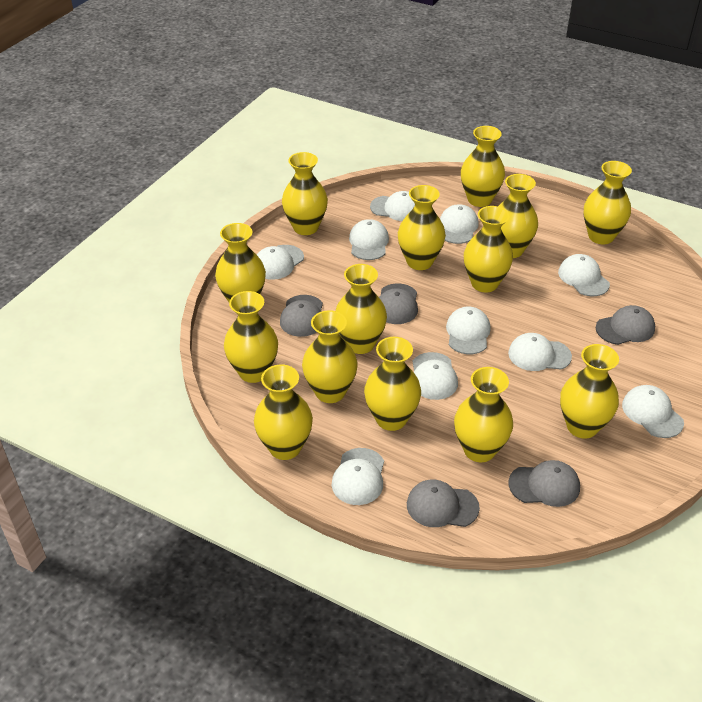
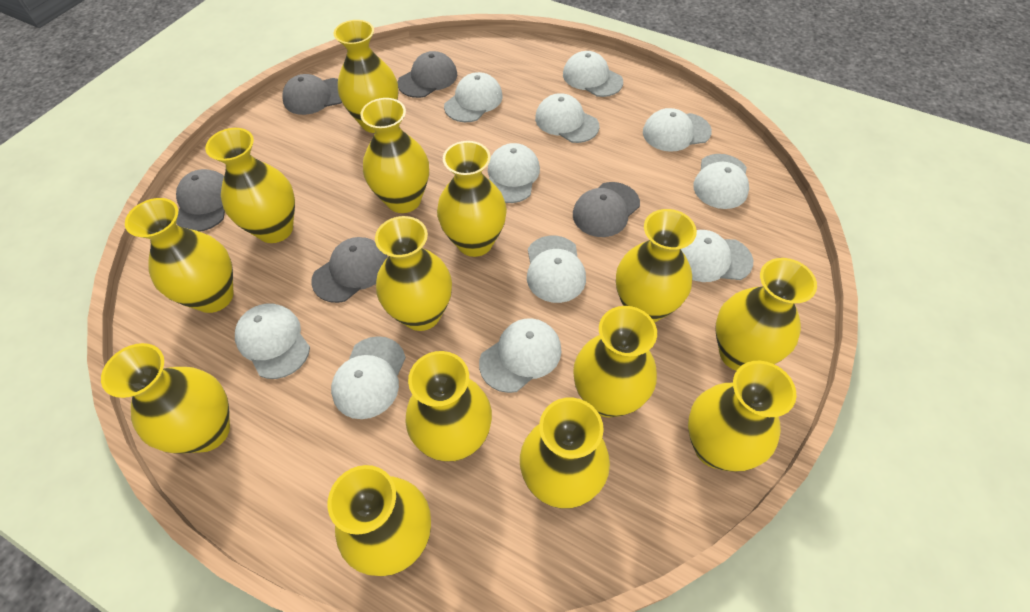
white cap: 10 -> 11

